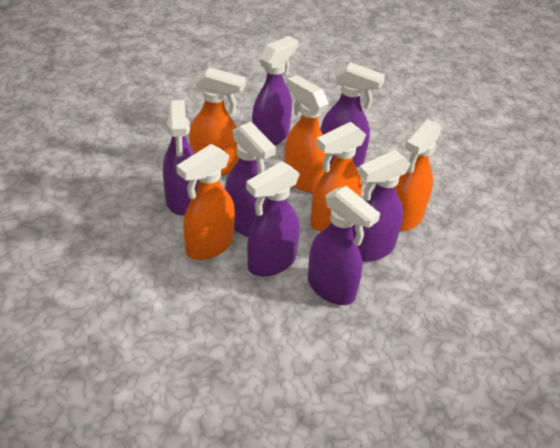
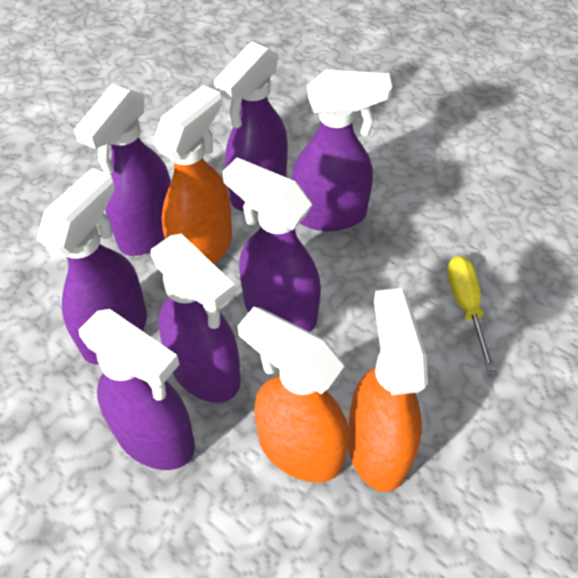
orange spray bottle: 5 -> 3
yellow screwdriver: 0 -> 1

